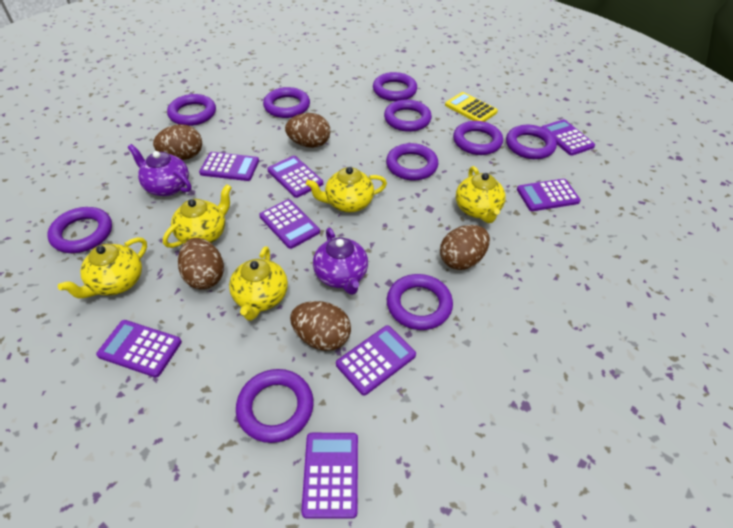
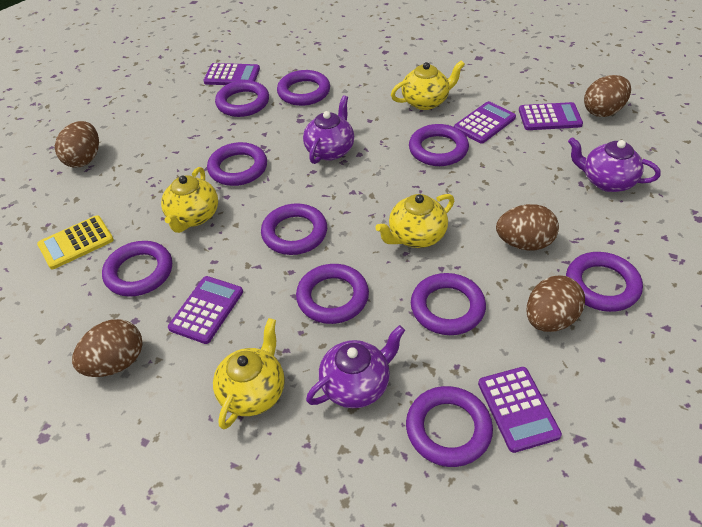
purple calculator: 8 -> 5
purple teapot: 2 -> 3
yellow teapot: 5 -> 4

